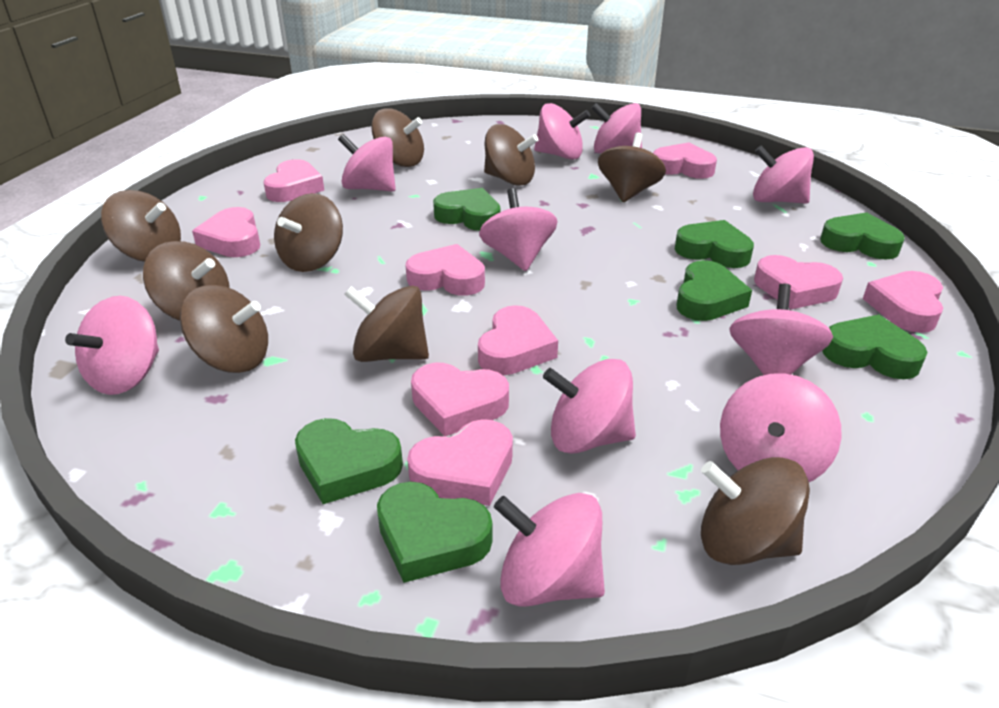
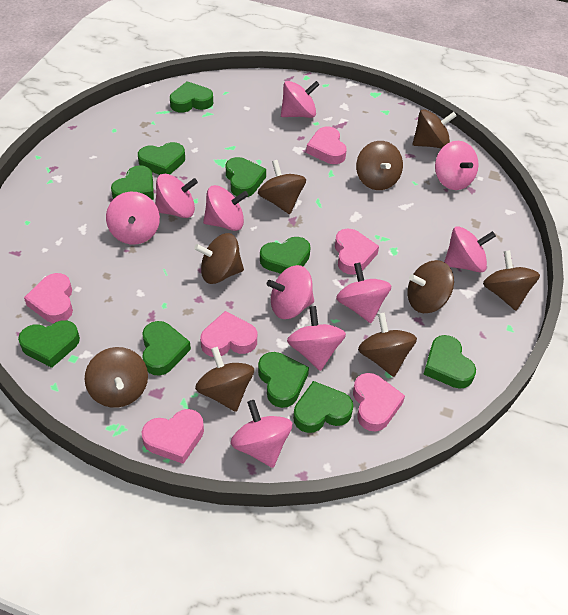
green heart: 7 -> 10
pink heart: 9 -> 6

